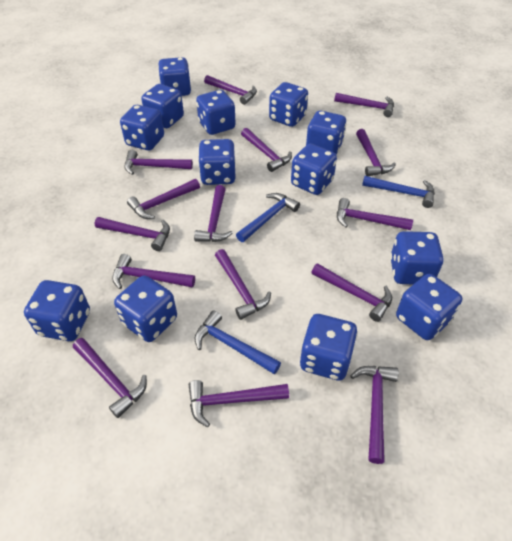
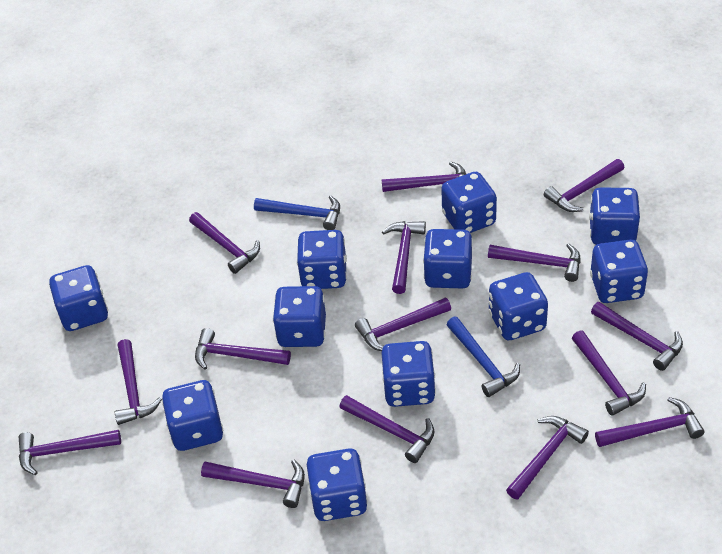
blue dice: 13 -> 11
blue hammer: 3 -> 2

